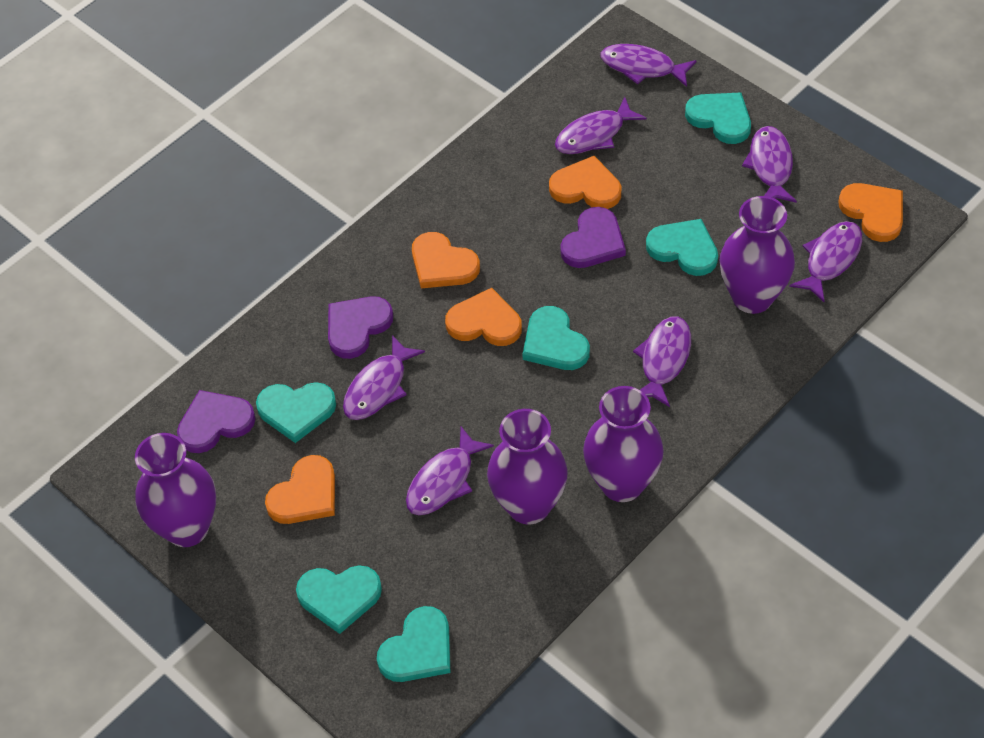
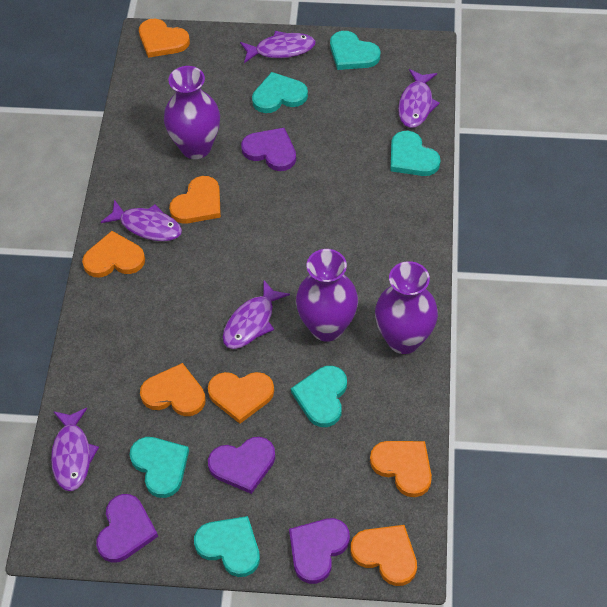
orange heart: 5 -> 7
purple fish: 7 -> 5
purple heart: 3 -> 4
purple vase: 4 -> 3

